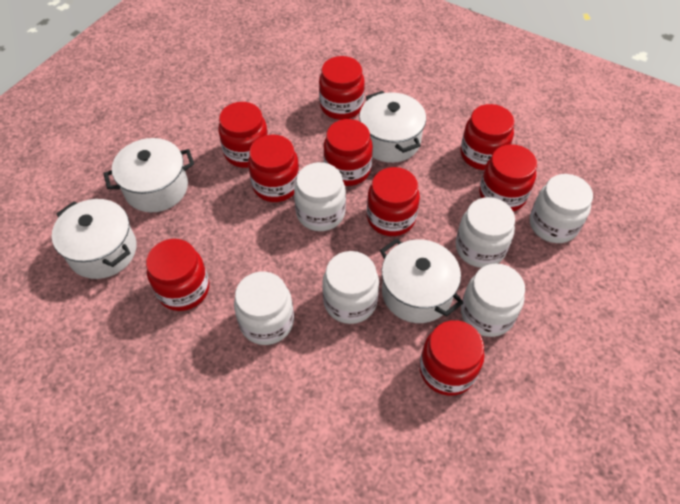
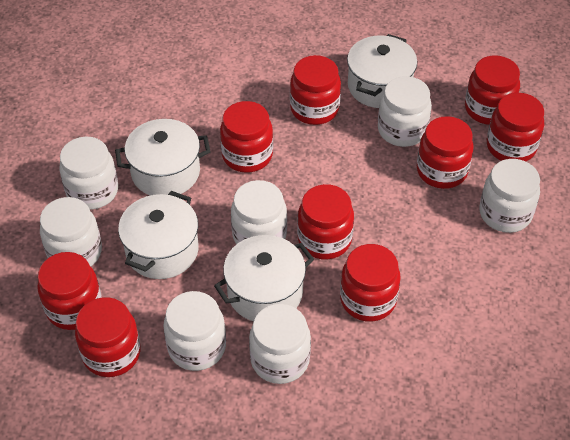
white jar: 6 -> 7

